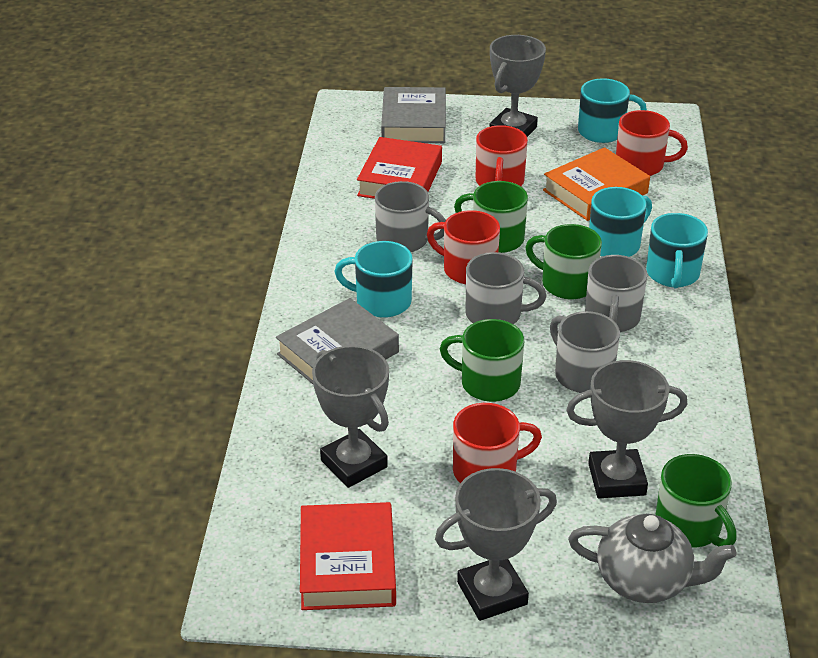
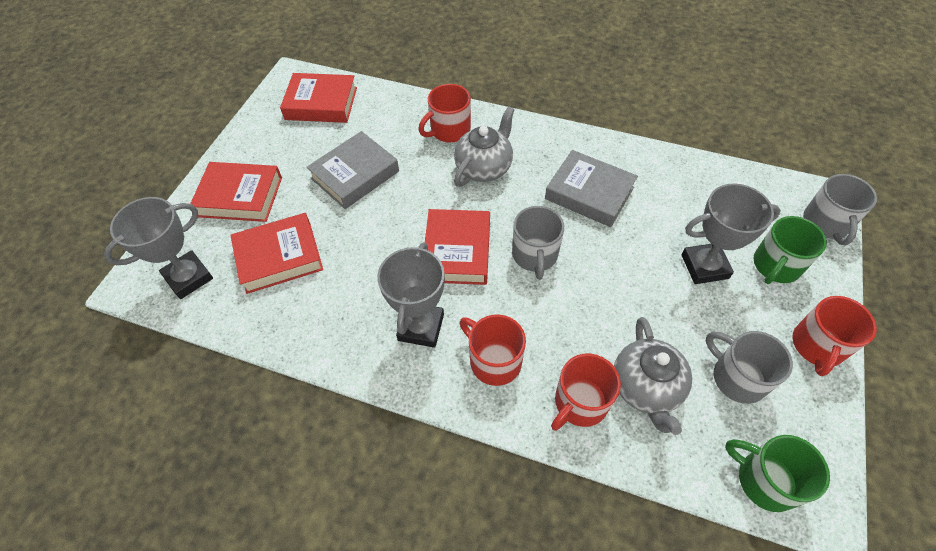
green mug: 4 -> 2
grey mug: 4 -> 3
grey teapot: 1 -> 2
grey trophy: 4 -> 3
orange book: 1 -> 0
red book: 2 -> 4
turquoise mug: 4 -> 0

